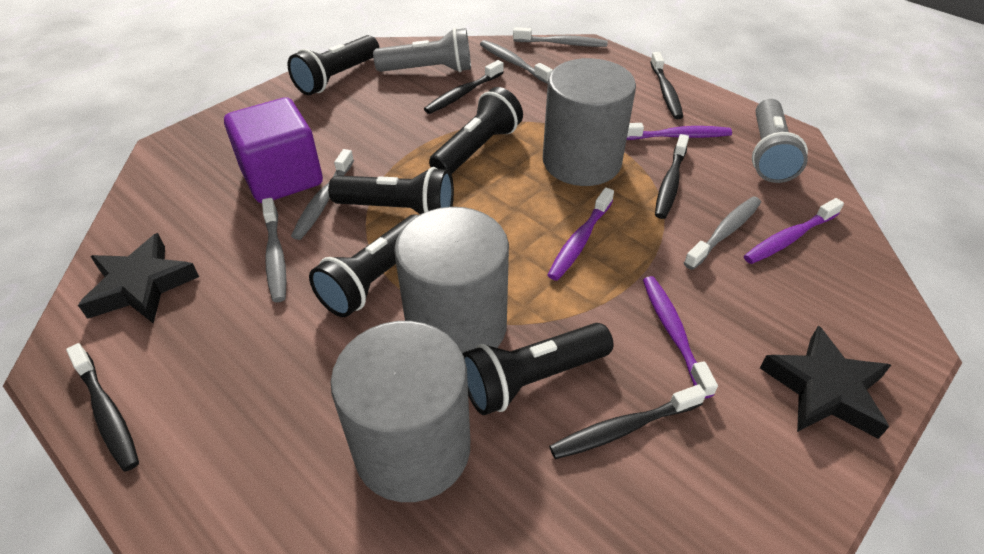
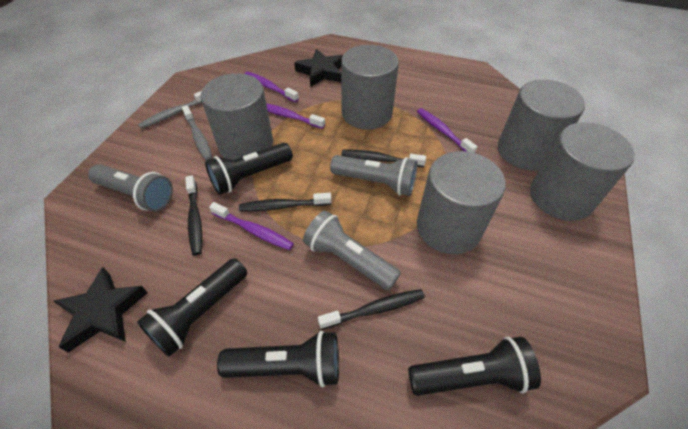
black flashlight: 5 -> 4
black toothbrush: 5 -> 4
grey cylinder: 3 -> 5
grey flashlight: 2 -> 3
grey toothbrush: 5 -> 2
purple cube: 1 -> 0

